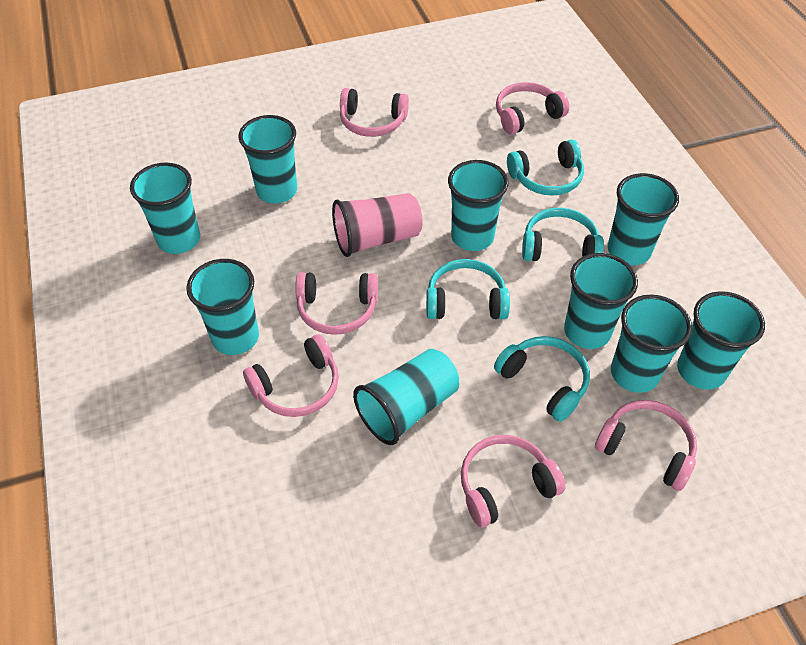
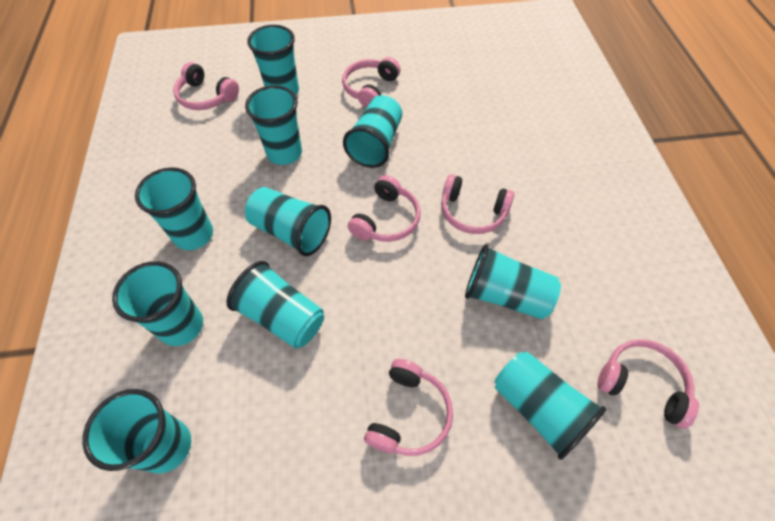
pink cup: 1 -> 0
turquoise cup: 9 -> 10
turquoise headphones: 4 -> 0

